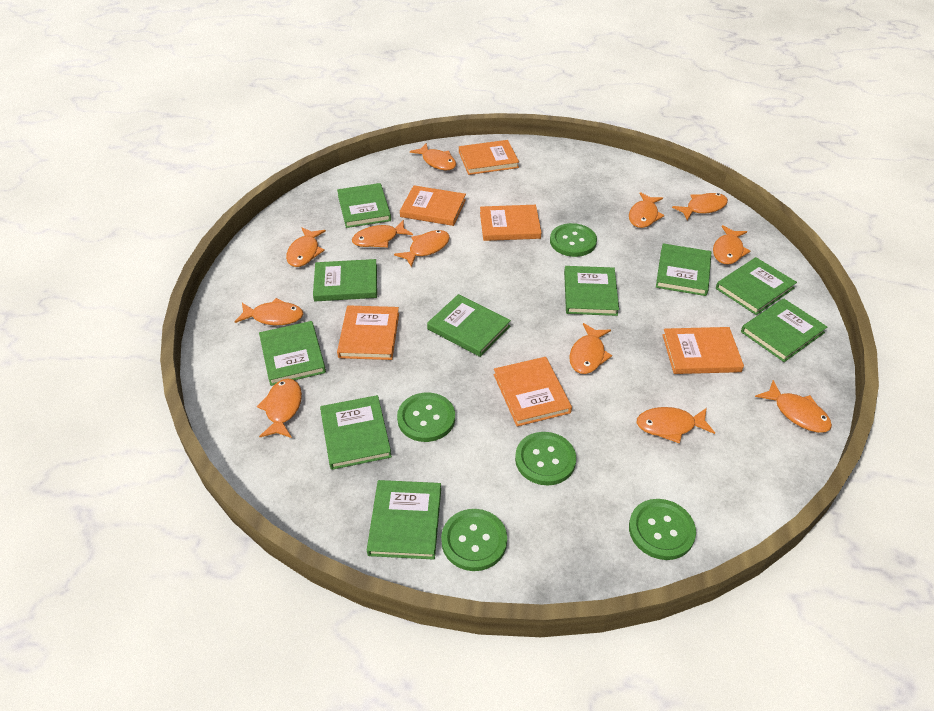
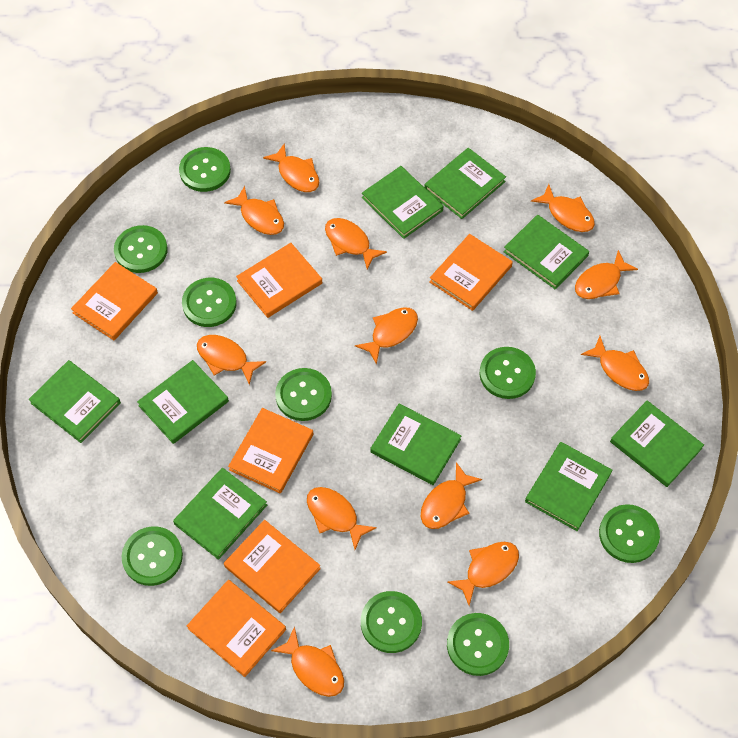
green book: 10 -> 9
green button: 5 -> 9

